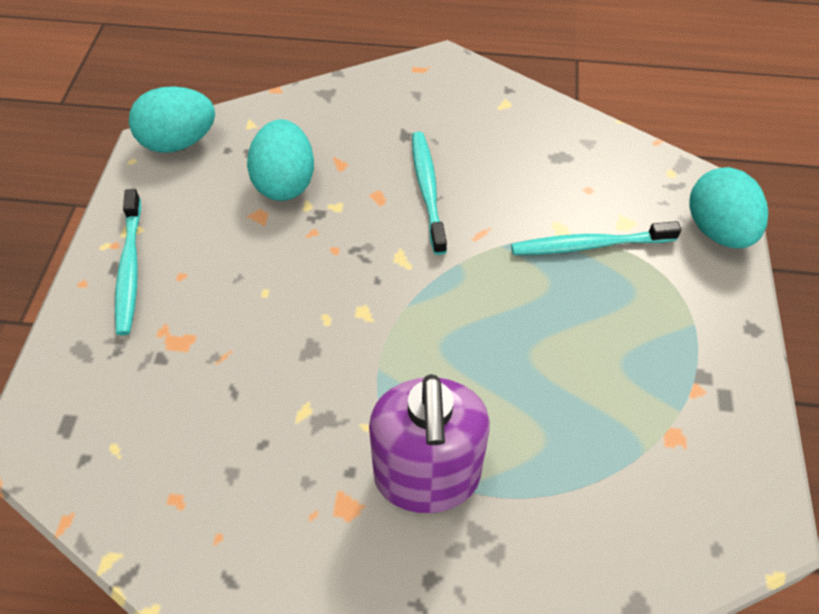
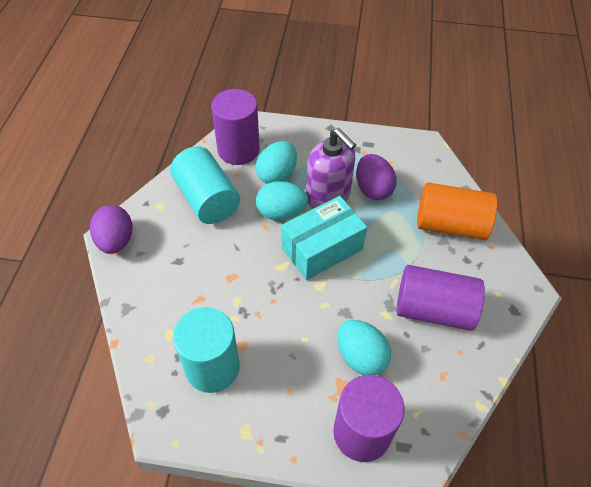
orange cylinder: 0 -> 1
purple cylinder: 0 -> 3
purple egg: 0 -> 2
turquoise box: 0 -> 1
turquoise cylinder: 0 -> 2
turquoise toothbrush: 3 -> 0

